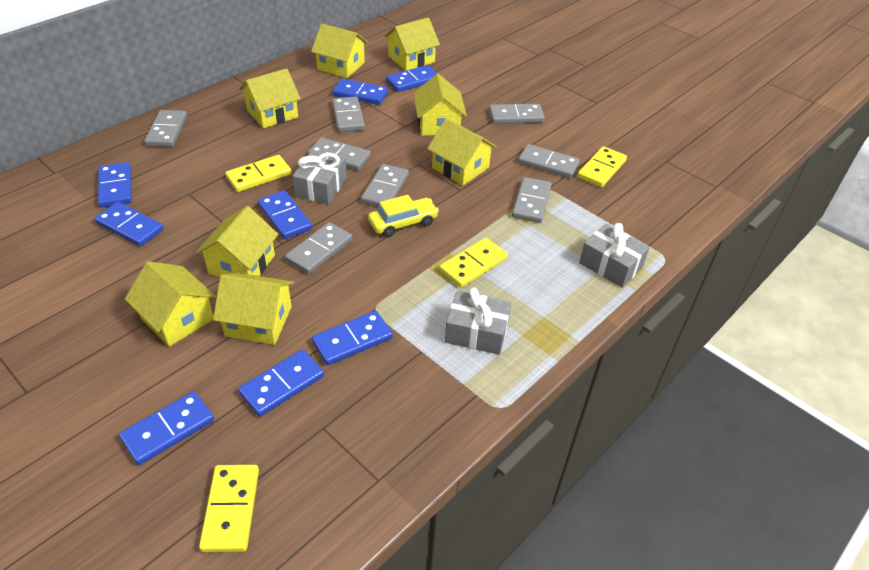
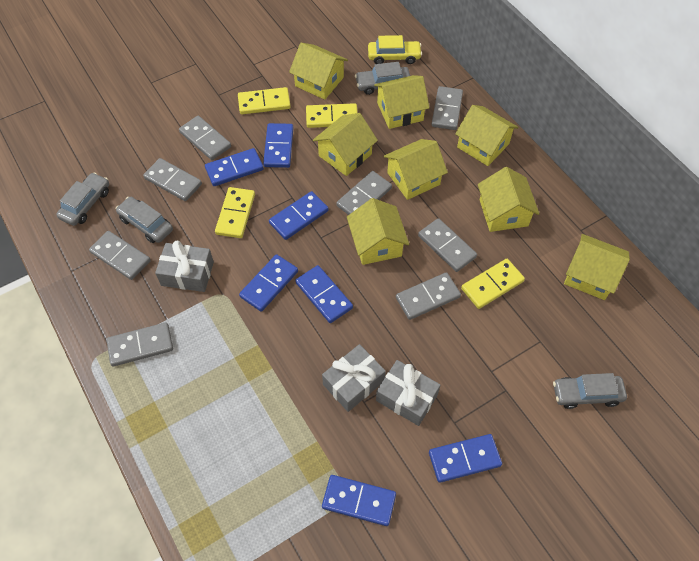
blue domino: 8 -> 7
grey car: 0 -> 4

